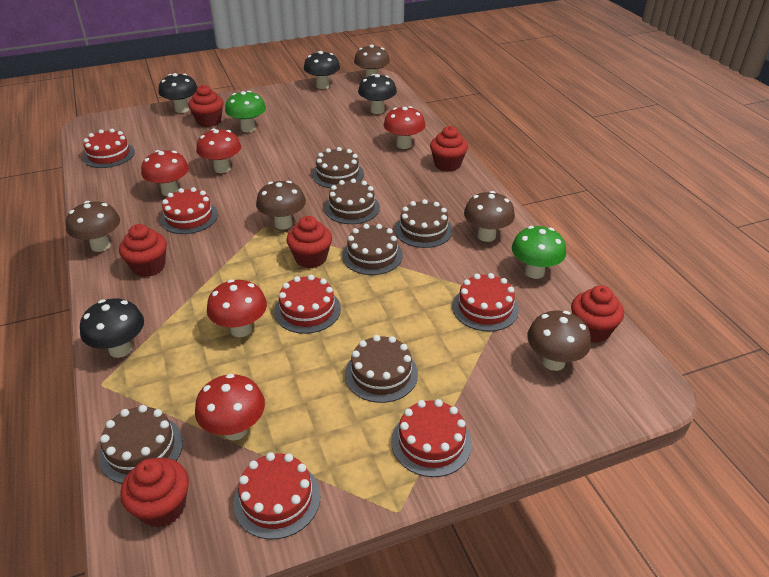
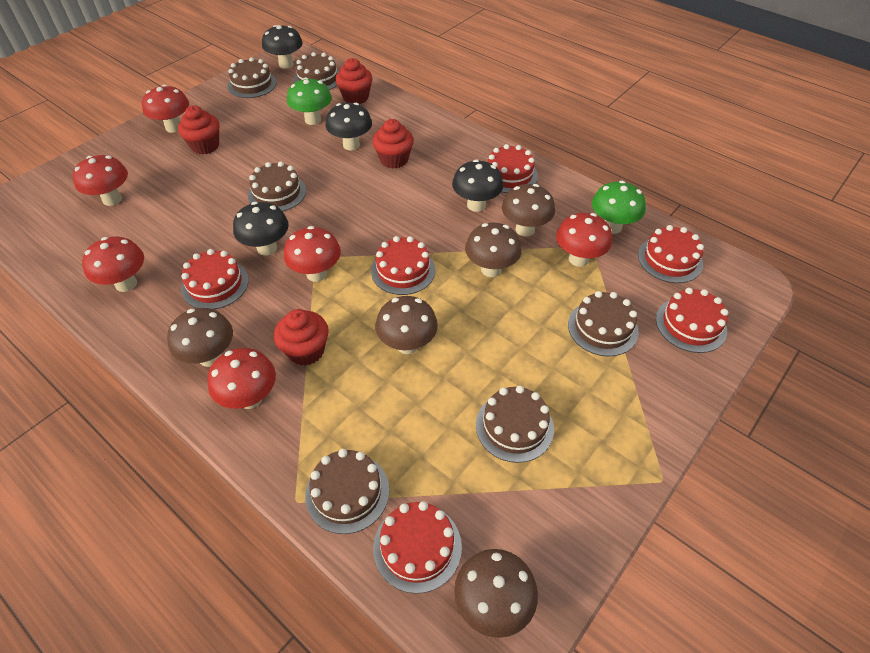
red cupcake: 6 -> 4
red mushroom: 5 -> 6

